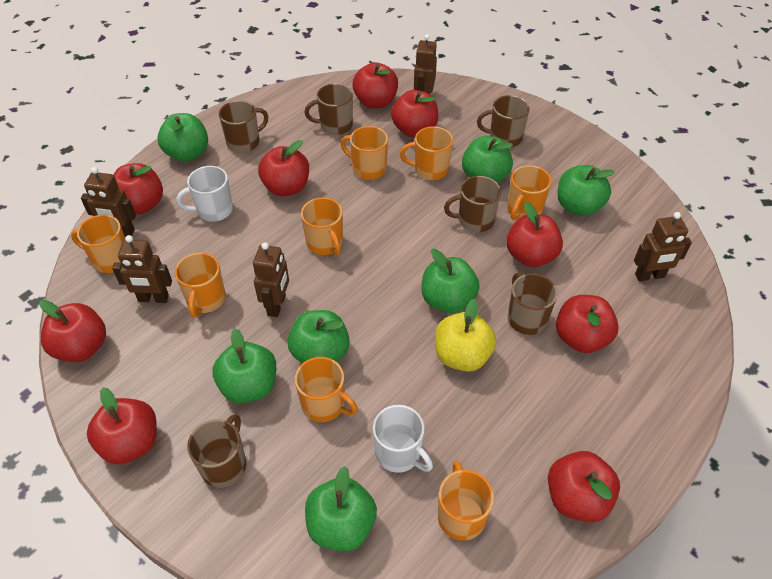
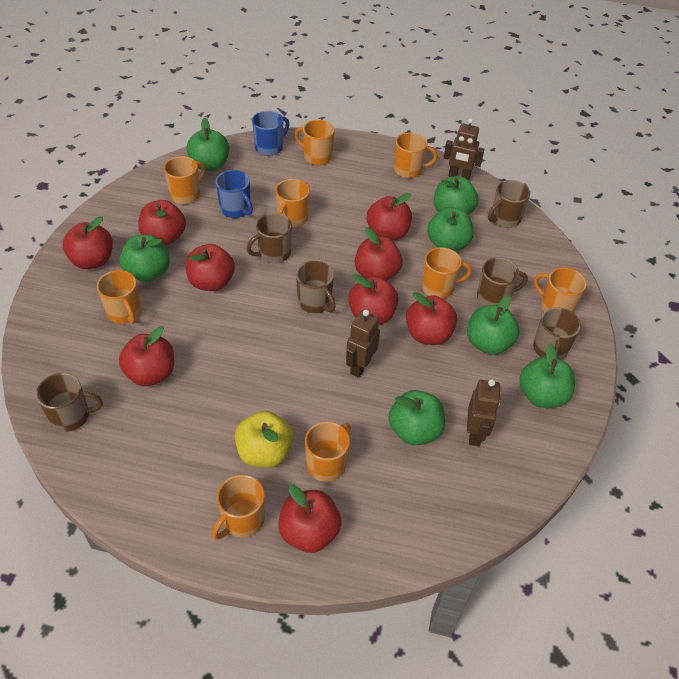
blue mug: 0 -> 2
brown robot: 5 -> 3
orange mug: 8 -> 9
white mug: 2 -> 0

